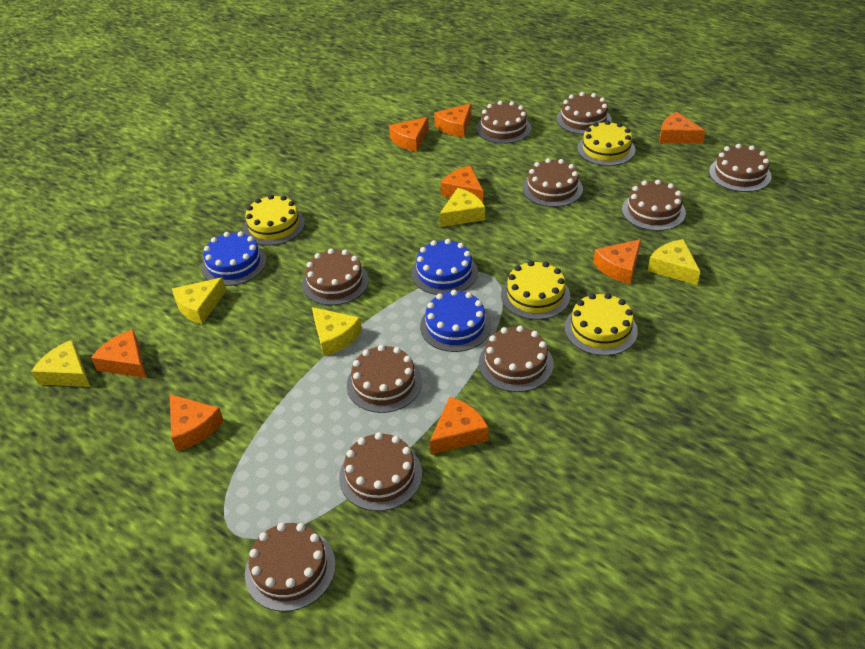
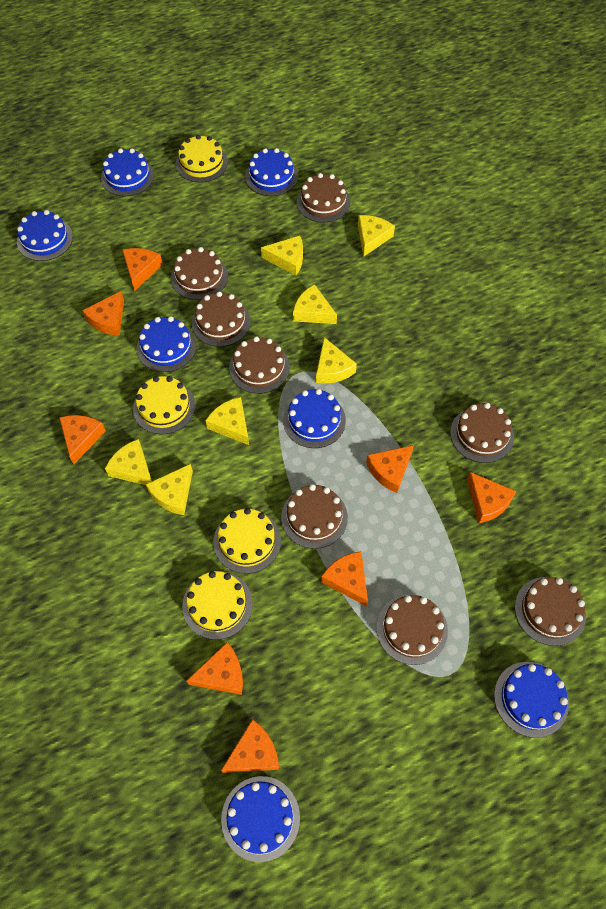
blue cake: 3 -> 7
brown cake: 10 -> 8
yellow cheese: 5 -> 7

